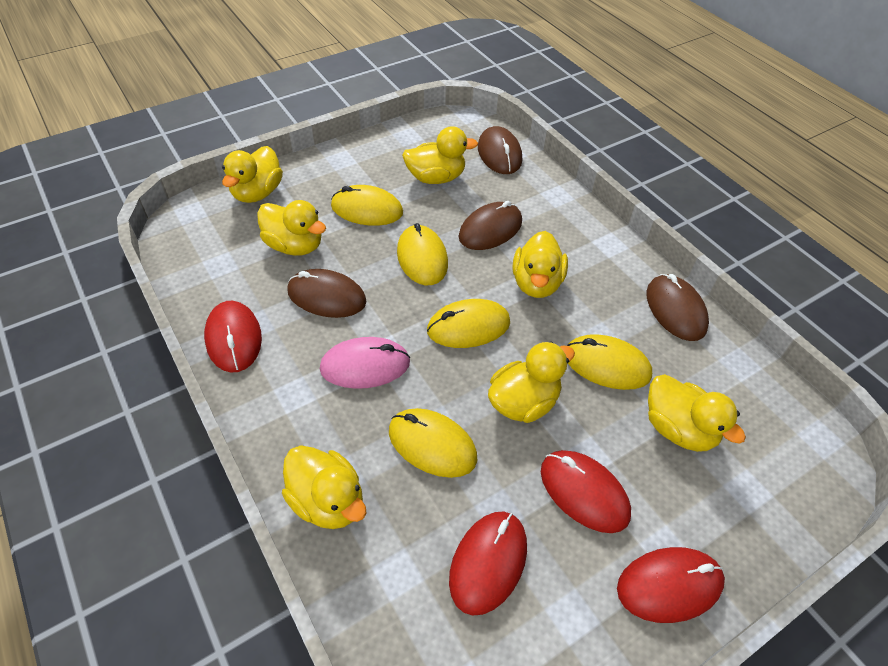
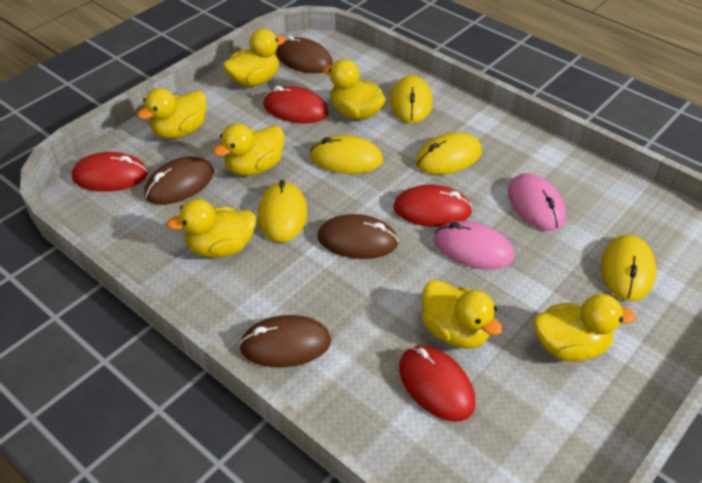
pink mouse: 1 -> 2

